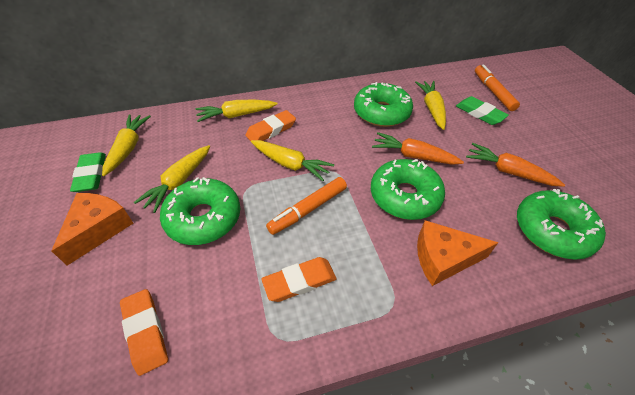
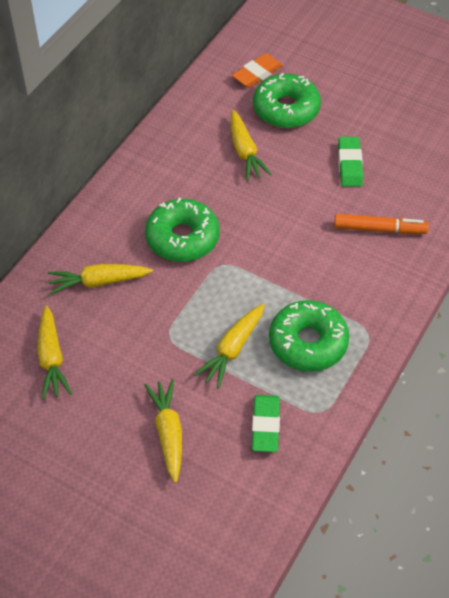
green donut: 4 -> 3
orange carrot: 2 -> 0
orange cheese: 2 -> 0
orange eraser: 3 -> 1
orange marker: 2 -> 1

